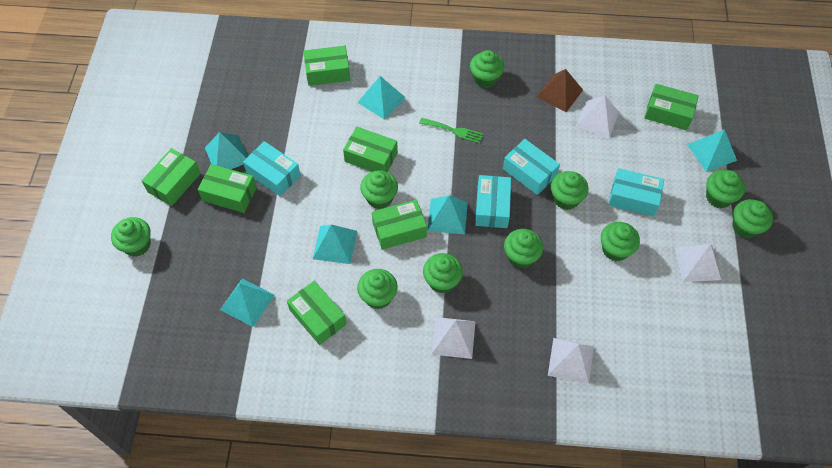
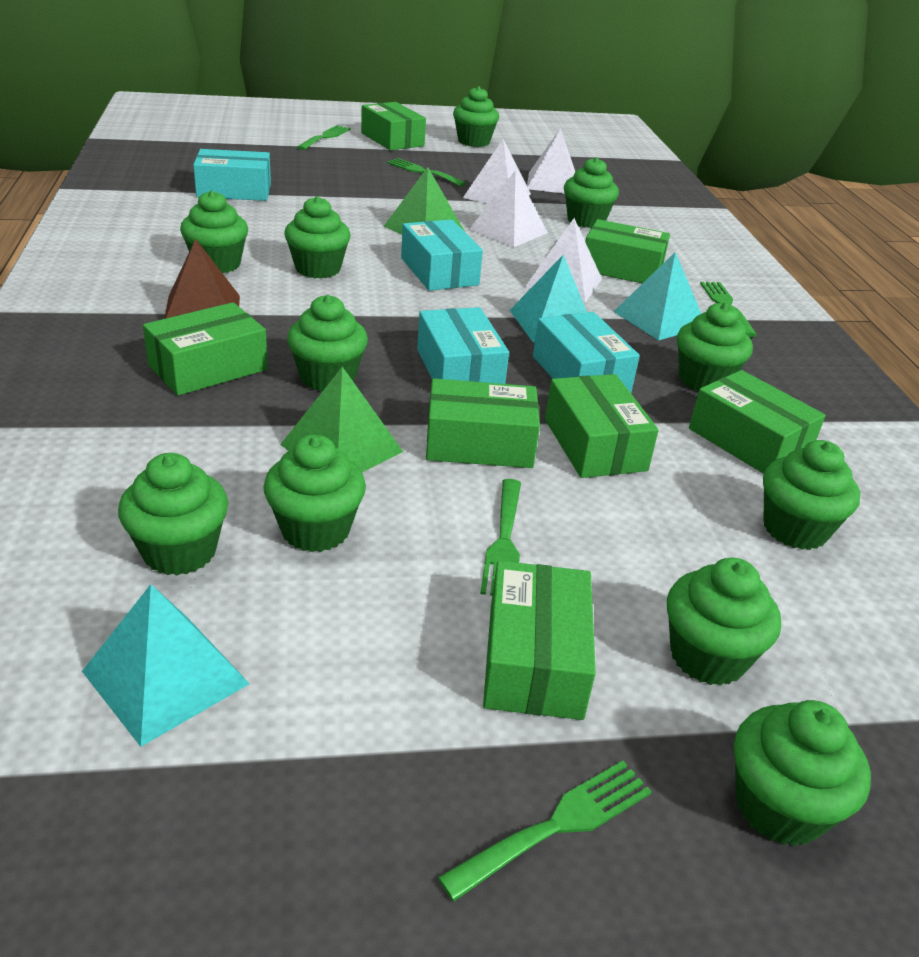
green cupcake: 10 -> 11
green fork: 1 -> 5
green pyramid: 0 -> 2
turquoise pyramid: 6 -> 3

